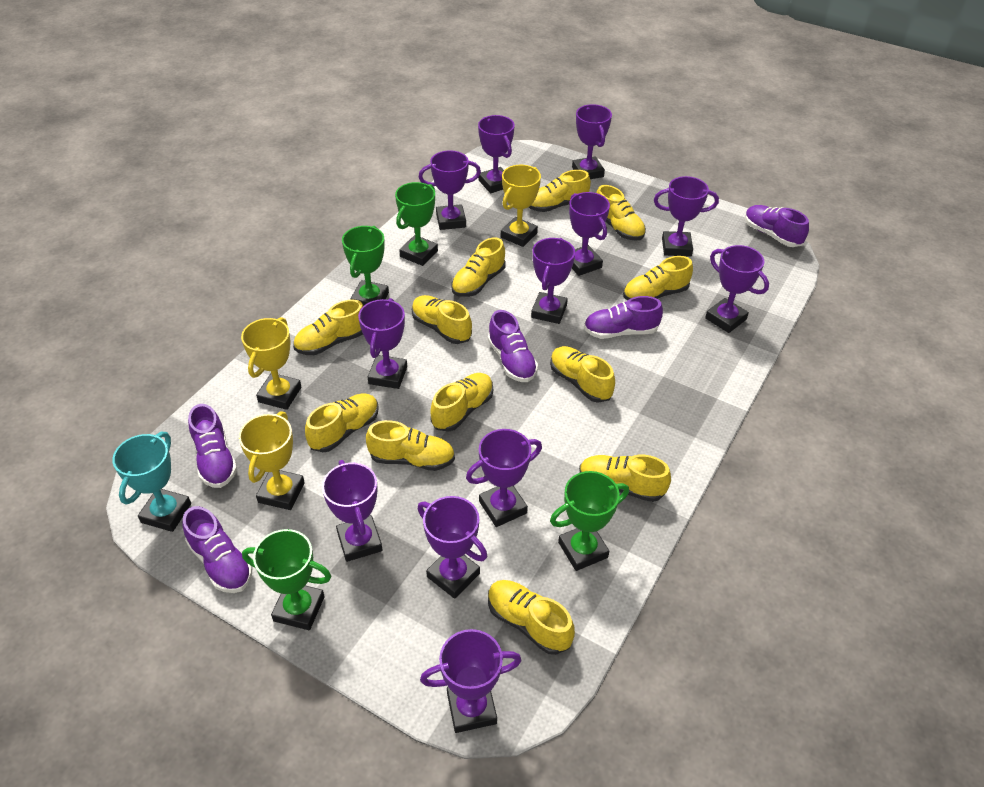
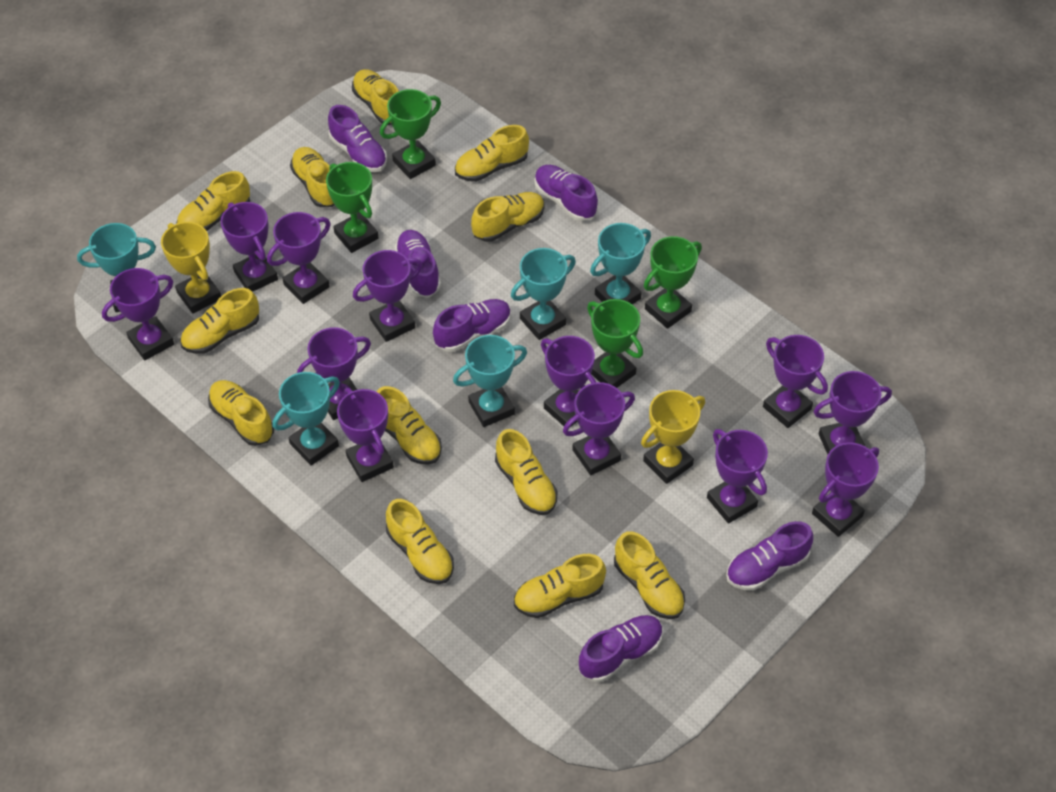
purple shoe: 5 -> 6
turquoise trophy: 1 -> 5
yellow trophy: 3 -> 2

